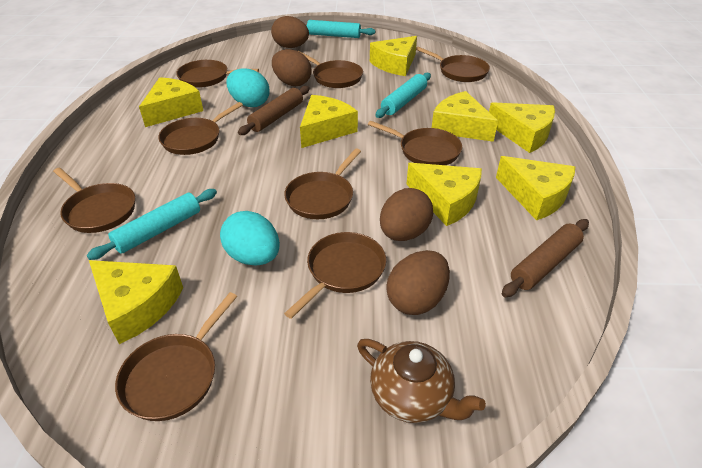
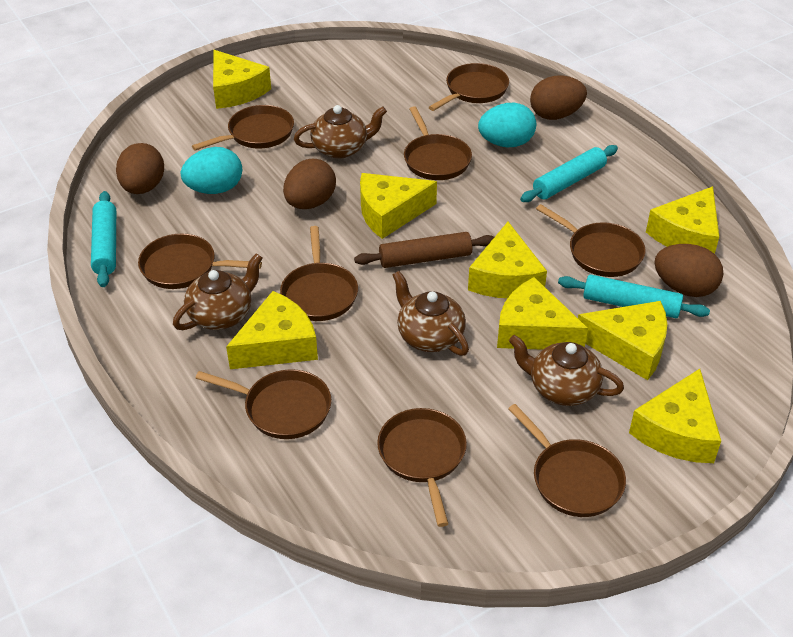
brown rolling pin: 2 -> 1
brown teapot: 1 -> 4

